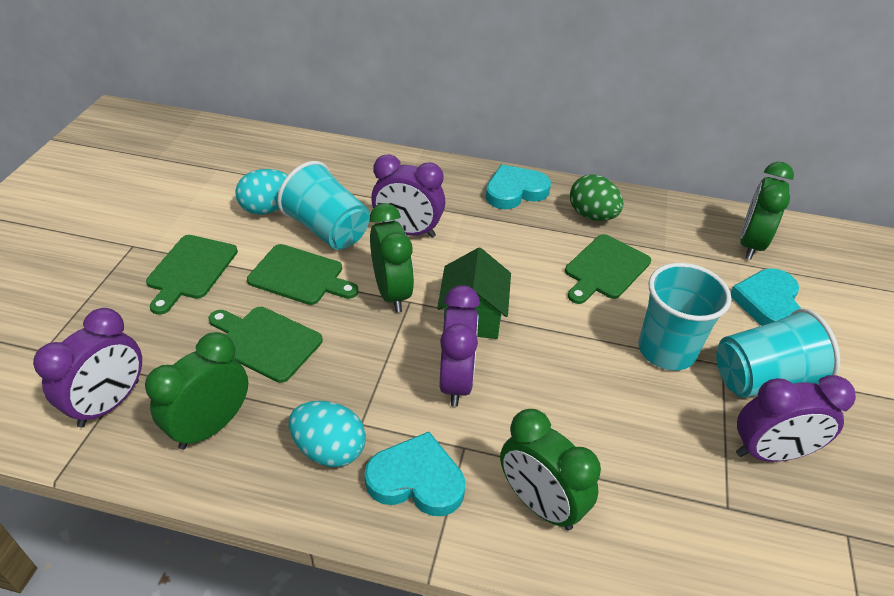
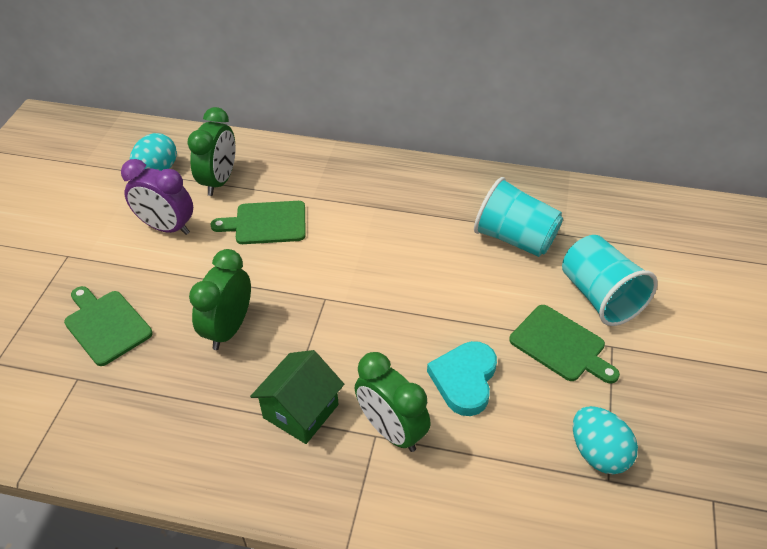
green clock: 4 -> 3
green cutting board: 4 -> 3
green egg: 1 -> 0
purple clock: 4 -> 1
turquoise cup: 3 -> 2
turquoise heart: 3 -> 1

